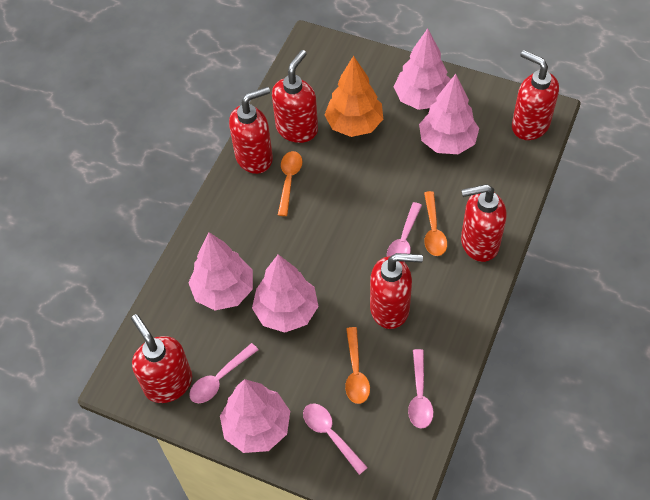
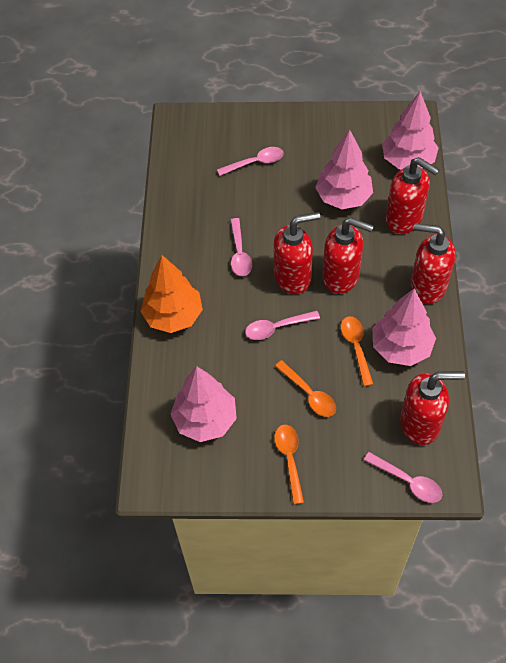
pink tree: 5 -> 4
red soap dispenser: 6 -> 5

